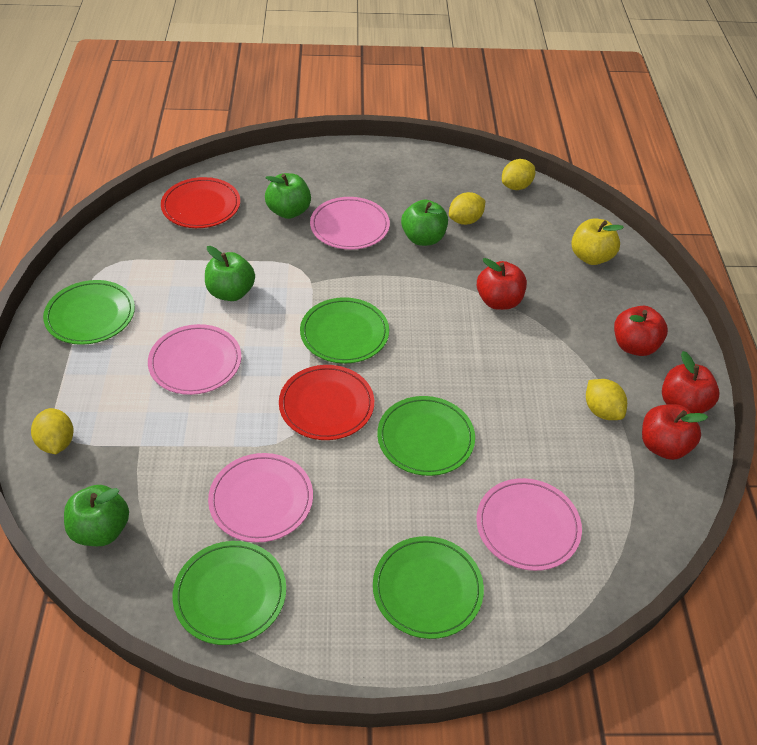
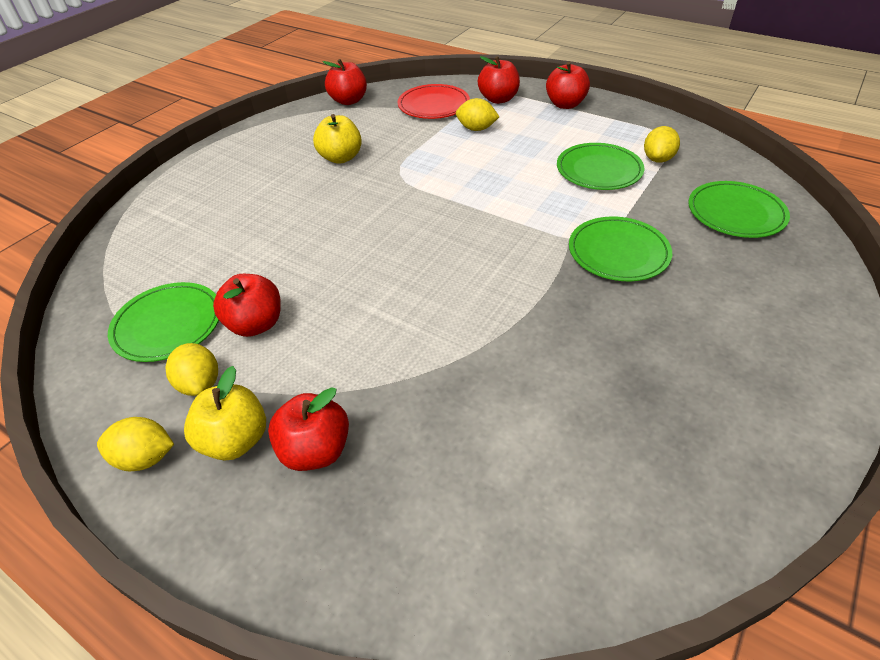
green apple: 4 -> 0
green plate: 5 -> 4
pink plate: 4 -> 0
red apple: 4 -> 5
red plate: 2 -> 1
yellow apple: 1 -> 2

